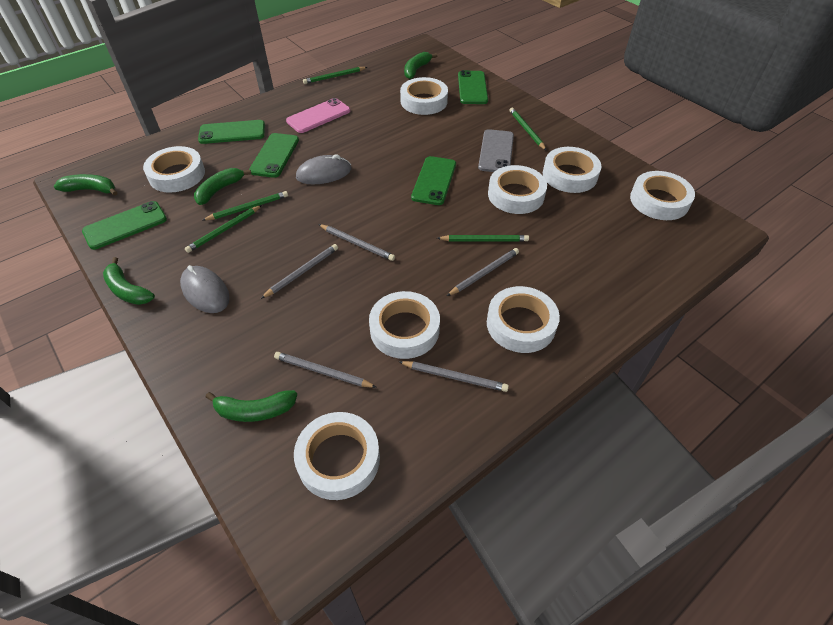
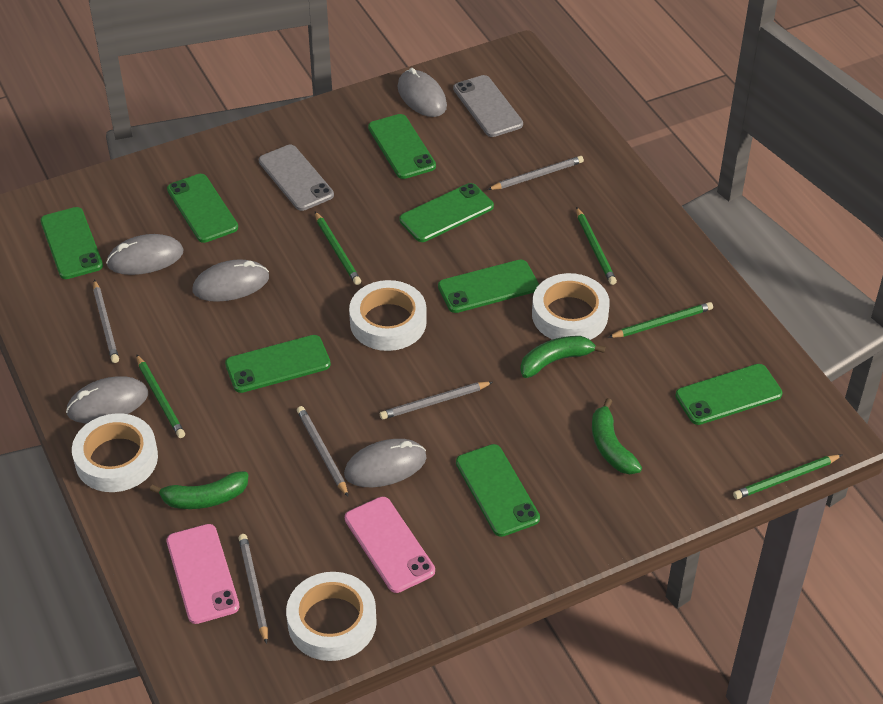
green banana: 5 -> 3
green phone: 5 -> 8
grey mouse: 2 -> 5
grey phone: 1 -> 2
pink phone: 1 -> 2
white tape: 8 -> 4

